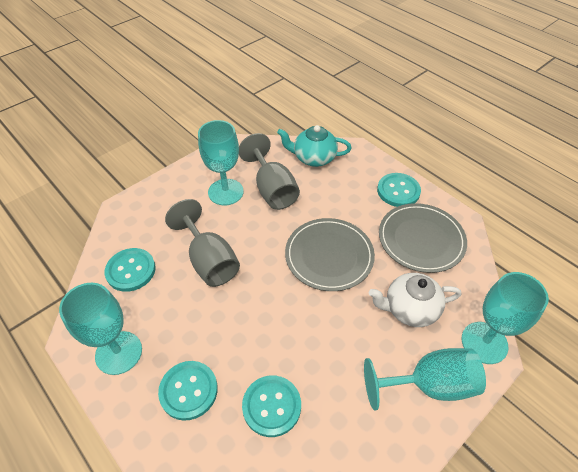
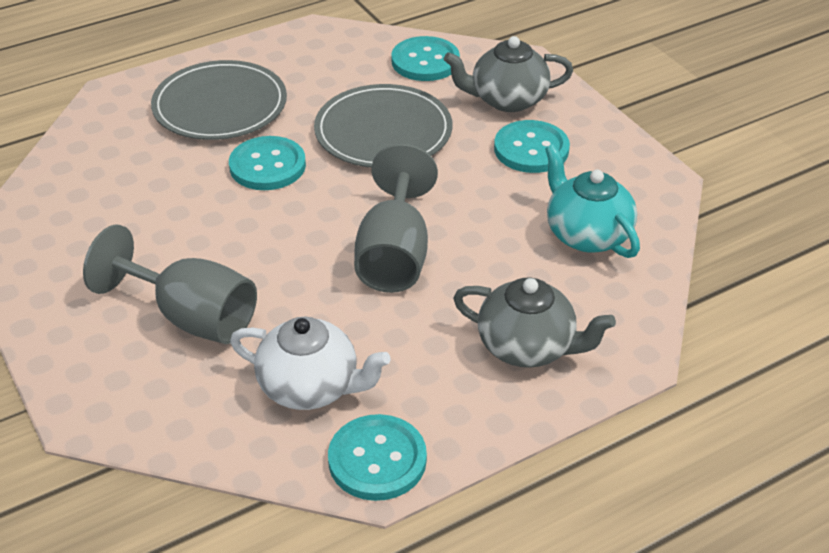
grey teapot: 0 -> 2
turquoise goblet: 4 -> 0

